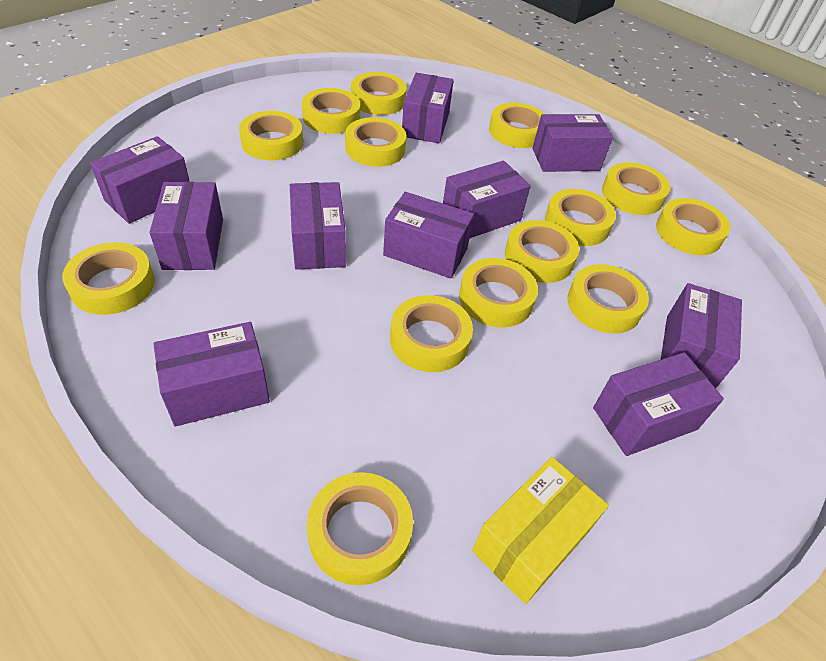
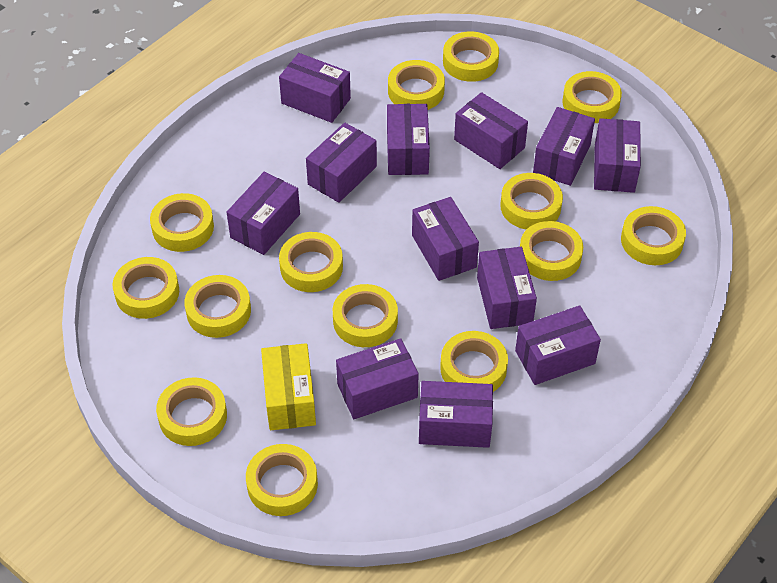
purple box: 10 -> 12

